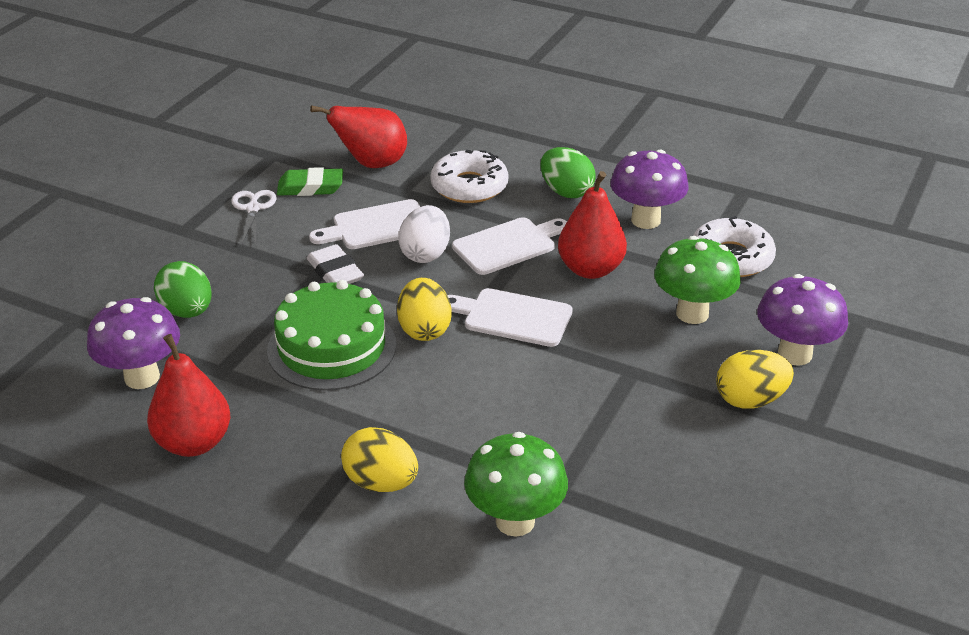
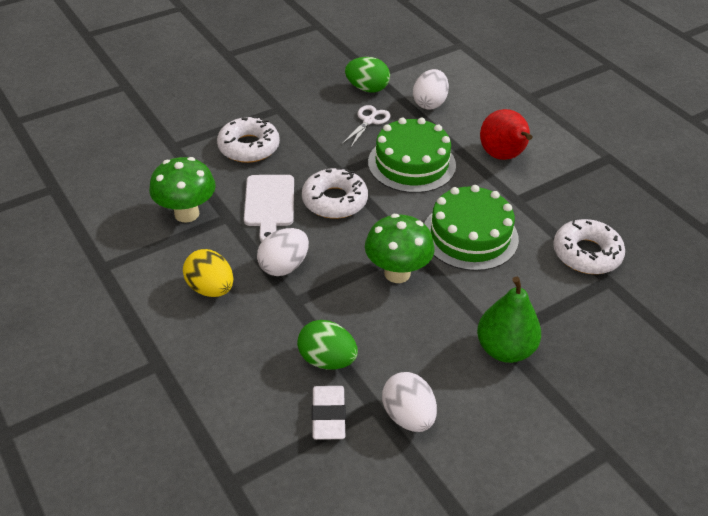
green cake: 1 -> 2
green eraser: 1 -> 0
green pear: 0 -> 1
purple mushroom: 3 -> 0
red pear: 3 -> 1
white cutting board: 3 -> 1
white donut: 2 -> 3
white egg: 1 -> 3
yellow egg: 3 -> 1

